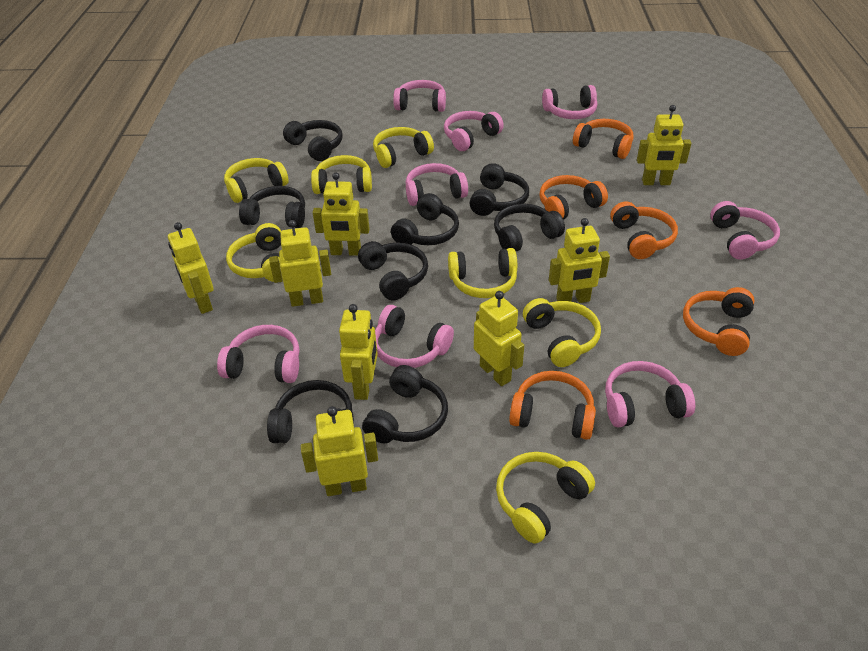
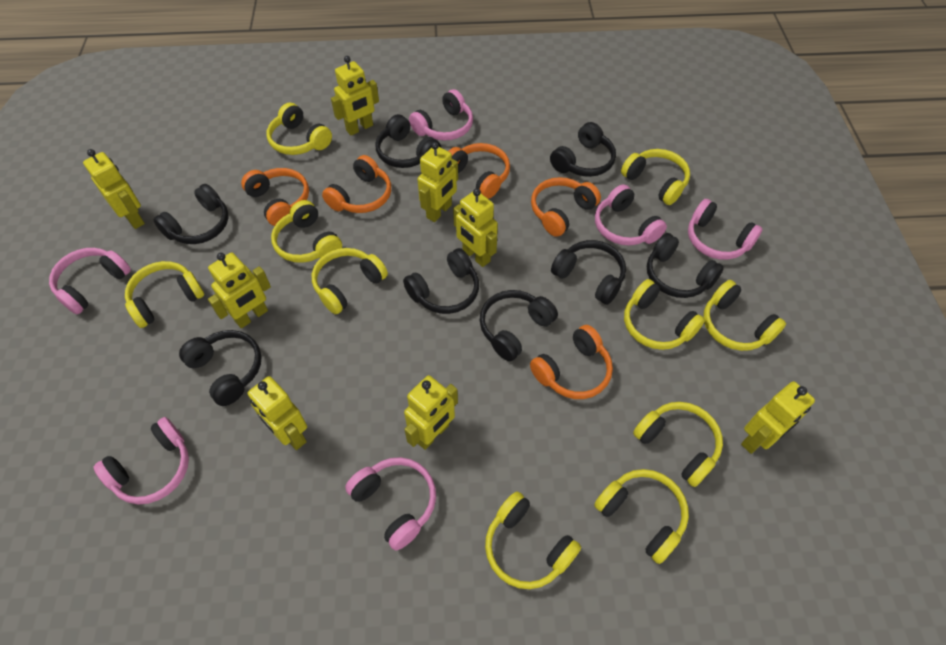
pink headphones: 8 -> 6
yellow headphones: 7 -> 10

